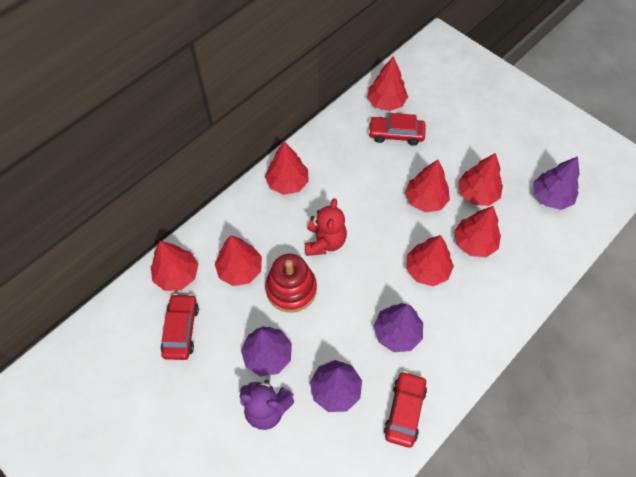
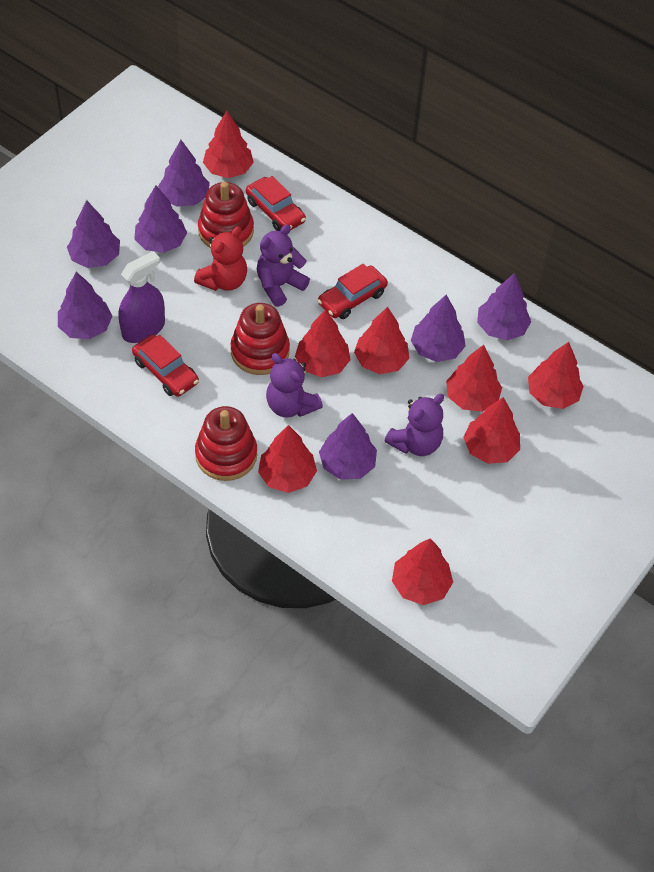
purple spray bottle: 0 -> 1
purple teddy bear: 1 -> 3
purple tree: 4 -> 7
red stacking toy: 1 -> 3

